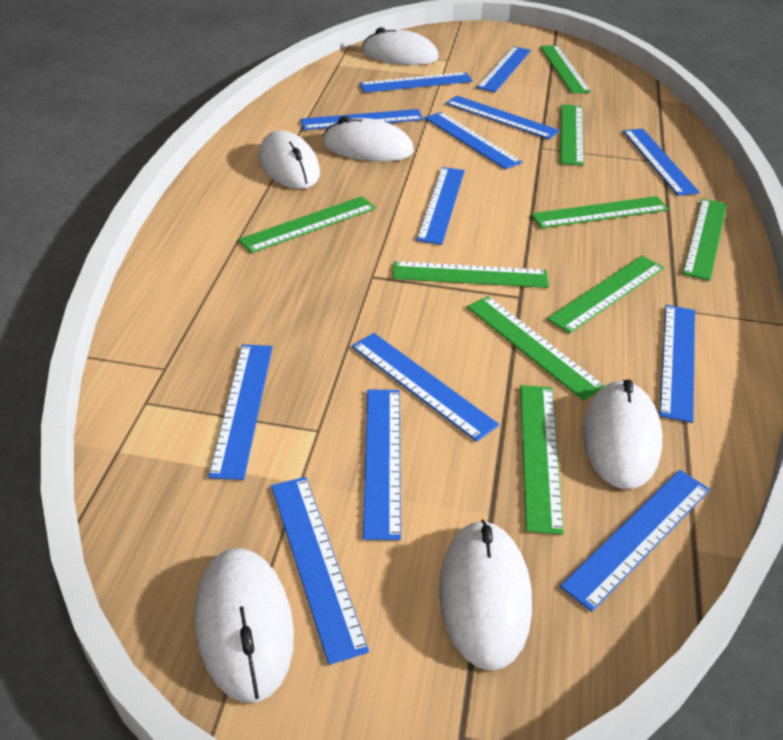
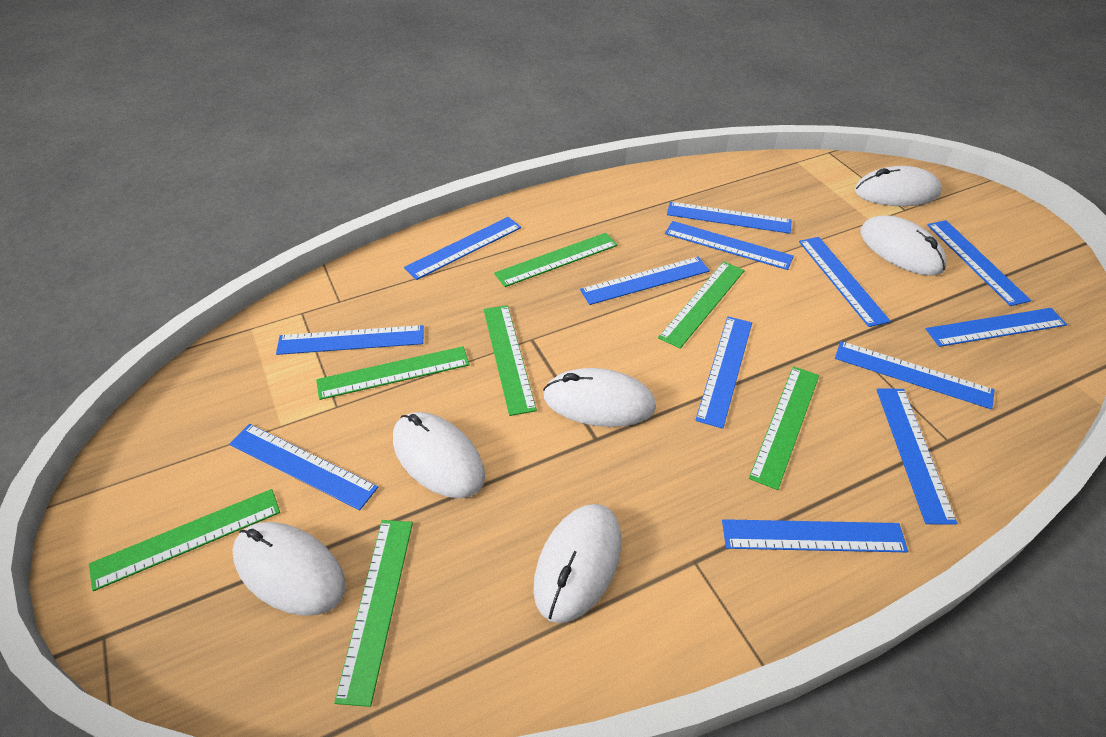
green ruler: 9 -> 7

